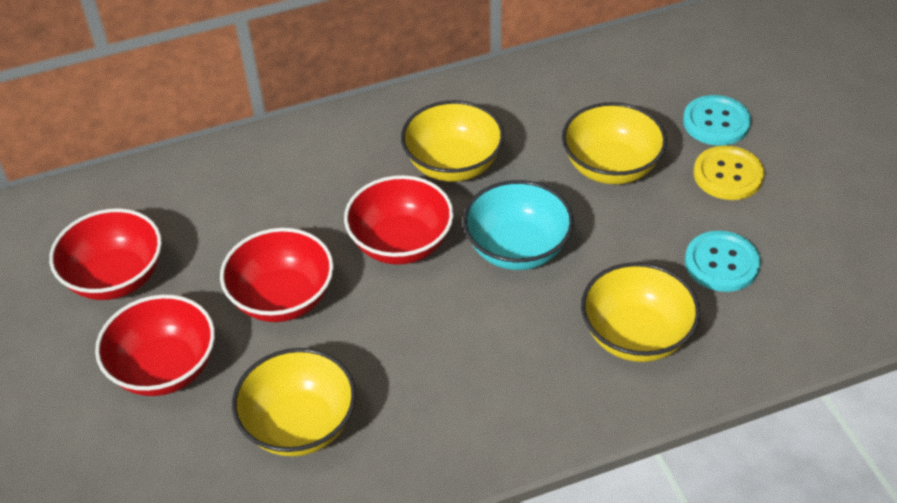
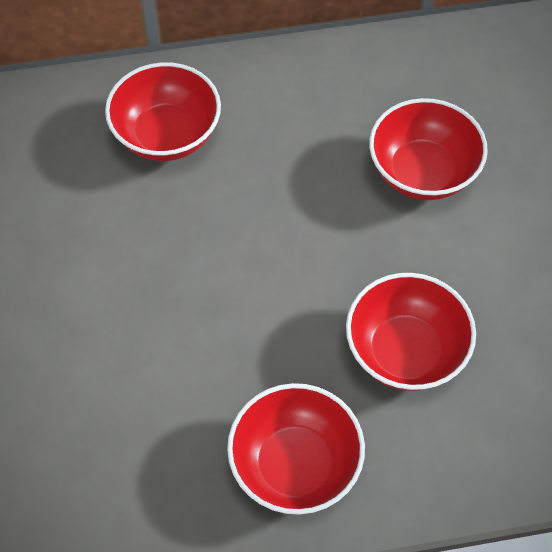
turquoise bowl: 1 -> 0
turquoise button: 2 -> 0
yellow bowl: 4 -> 0
yellow button: 1 -> 0

